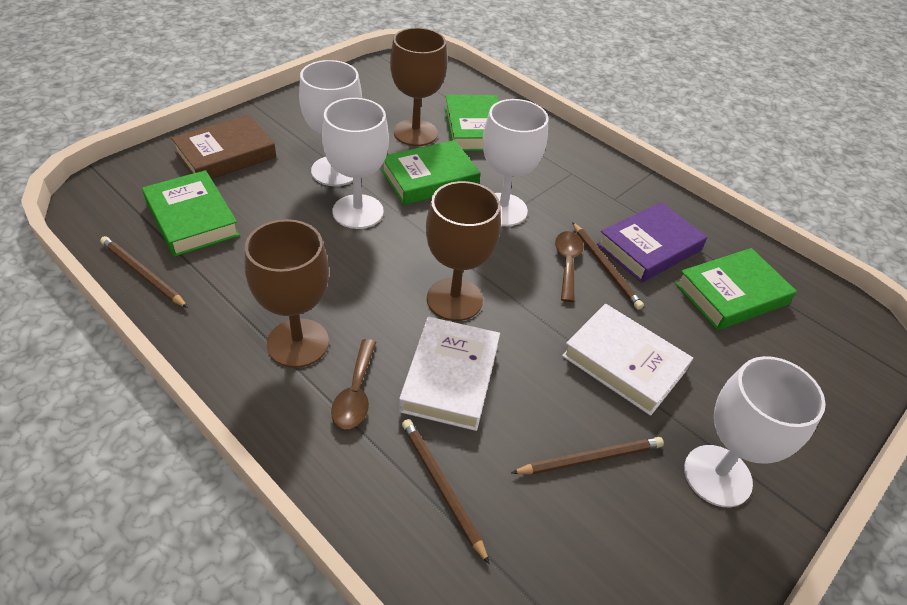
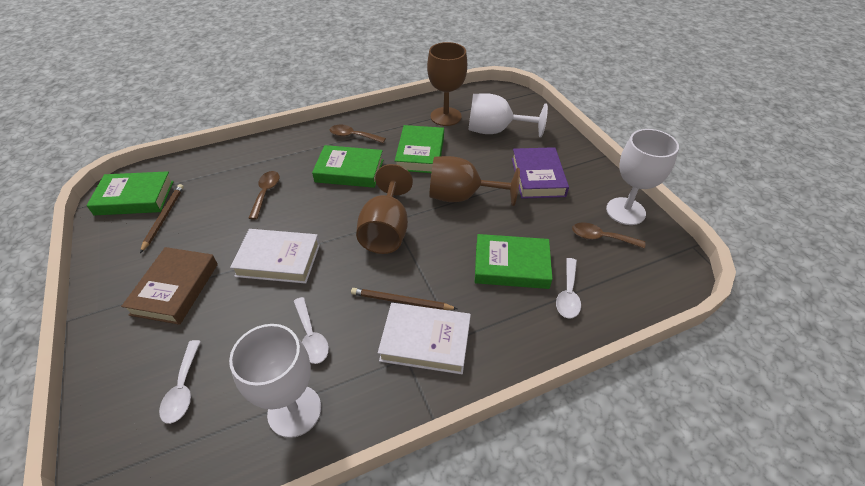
brown pencil: 4 -> 2
brown spoon: 2 -> 3
white goblet: 4 -> 3
white spoon: 0 -> 3

